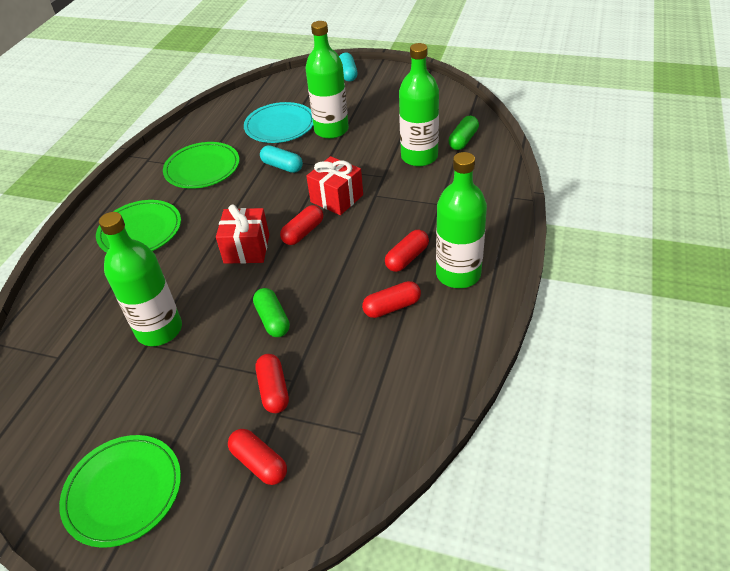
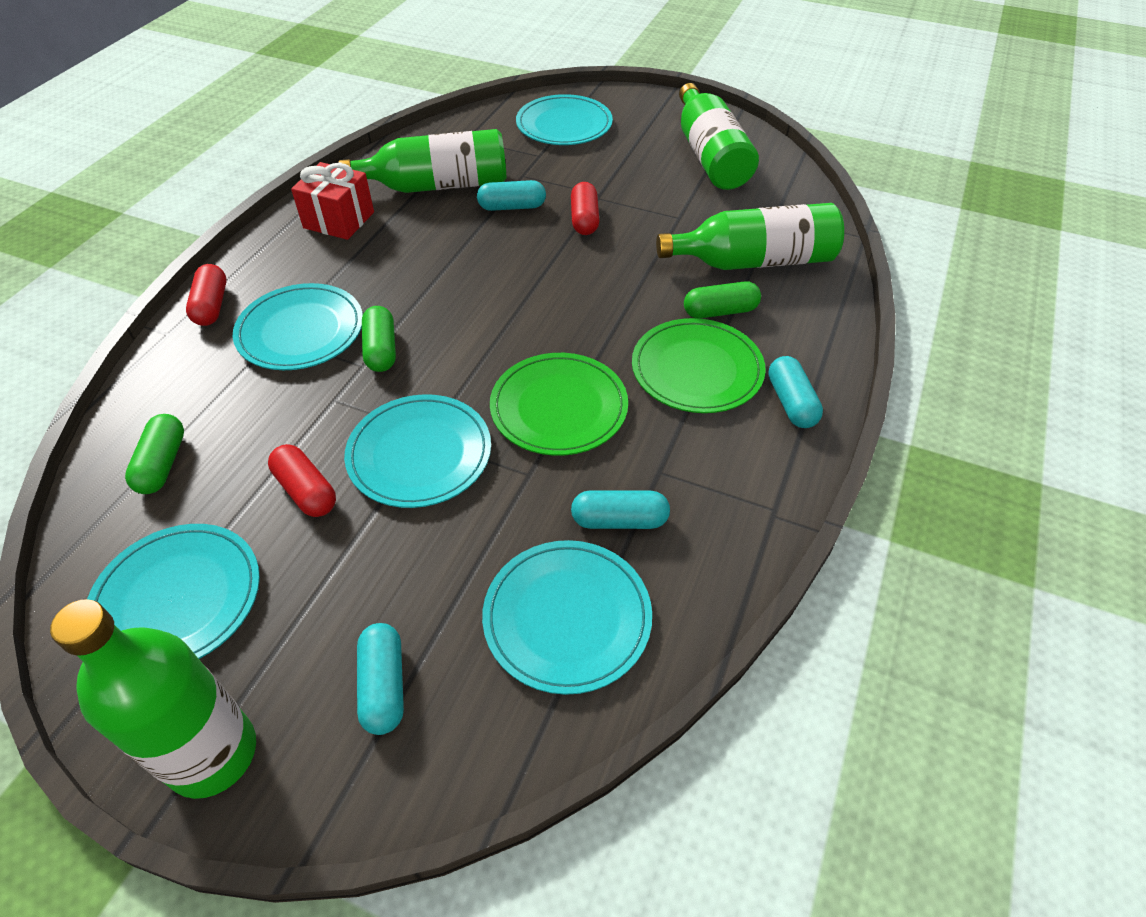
green capsule: 2 -> 3
green plate: 3 -> 2
red capsule: 5 -> 3
red gift: 2 -> 1
turquoise capsule: 2 -> 4
turquoise plate: 1 -> 5

